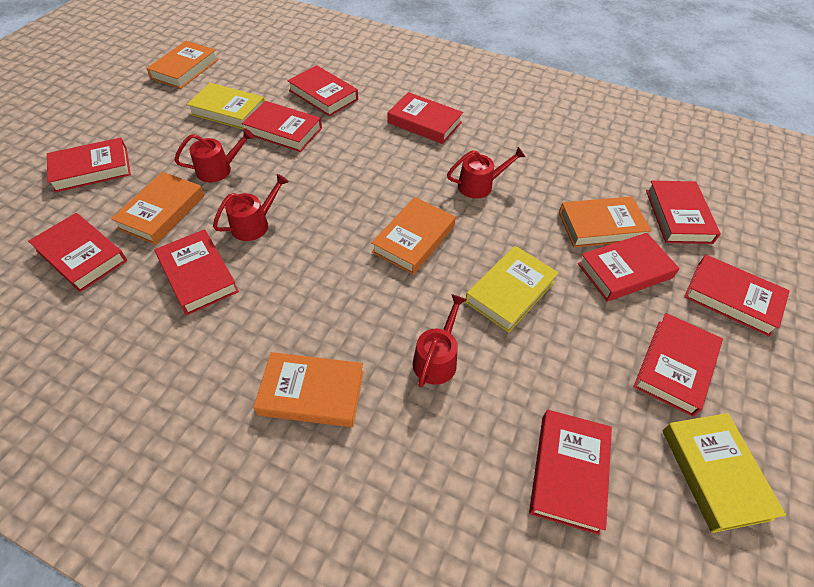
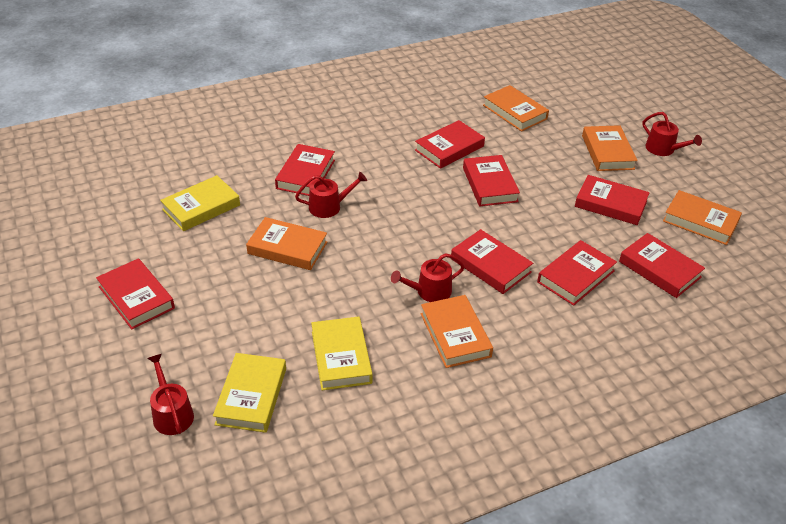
red book: 11 -> 8

